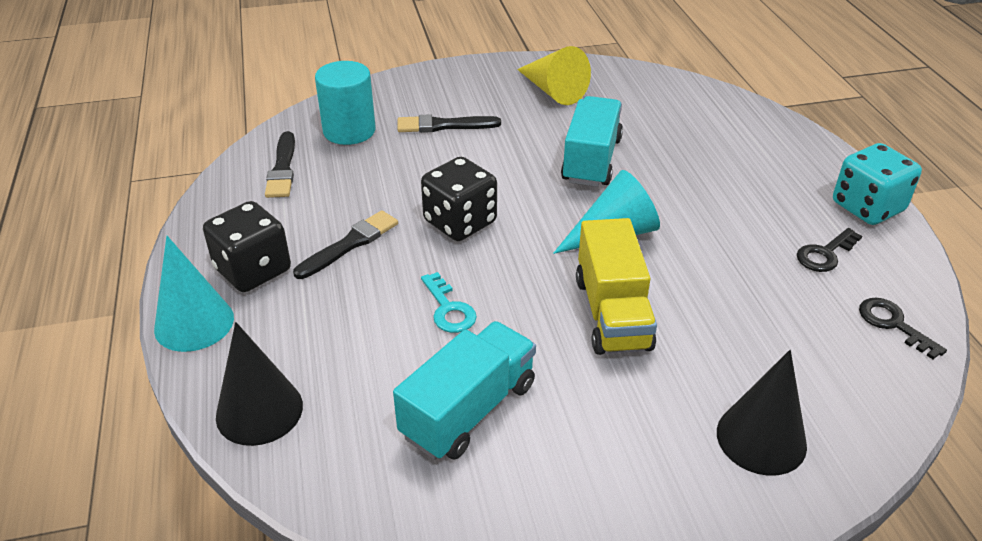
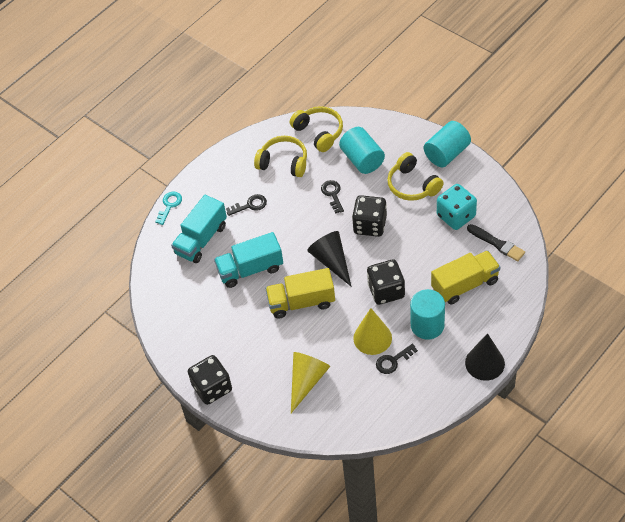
black brush: 3 -> 1
black dice: 2 -> 3
black key: 2 -> 3
turquoise cone: 2 -> 0
turquoise cylinder: 1 -> 3
yellow cone: 1 -> 2
yellow headphones: 0 -> 3
yellow truck: 1 -> 2

